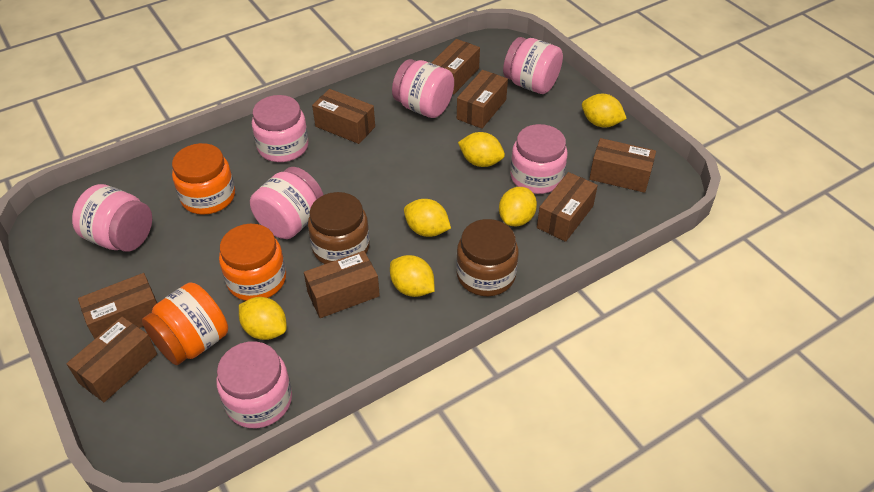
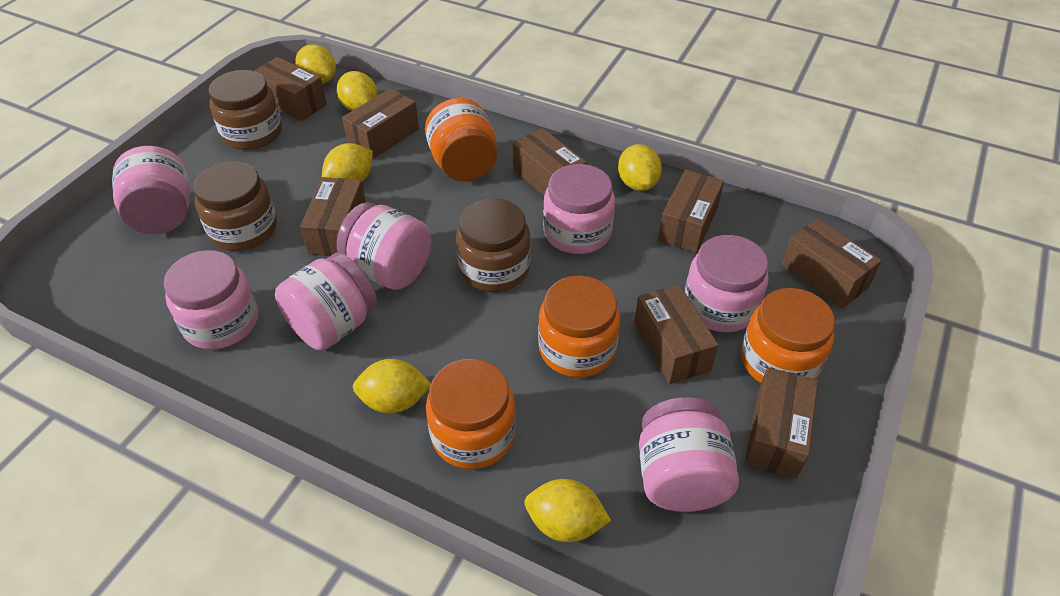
brown jar: 2 -> 3
orange jar: 3 -> 4

